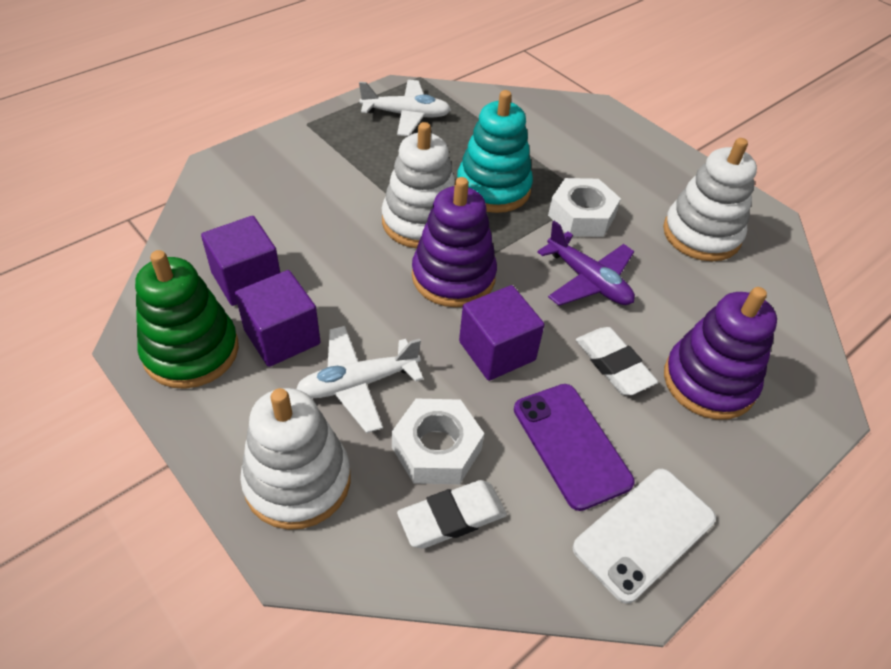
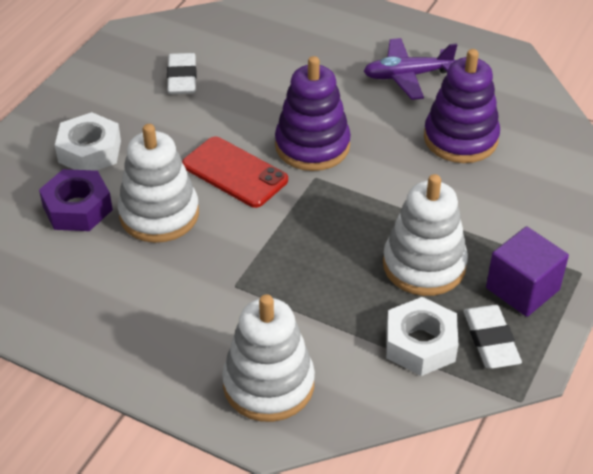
green stacking toy: 1 -> 0
purple cube: 3 -> 1
purple nut: 0 -> 1
purple phone: 1 -> 0
red phone: 0 -> 1
turquoise stacking toy: 1 -> 0
white phone: 1 -> 0
white plane: 2 -> 0

